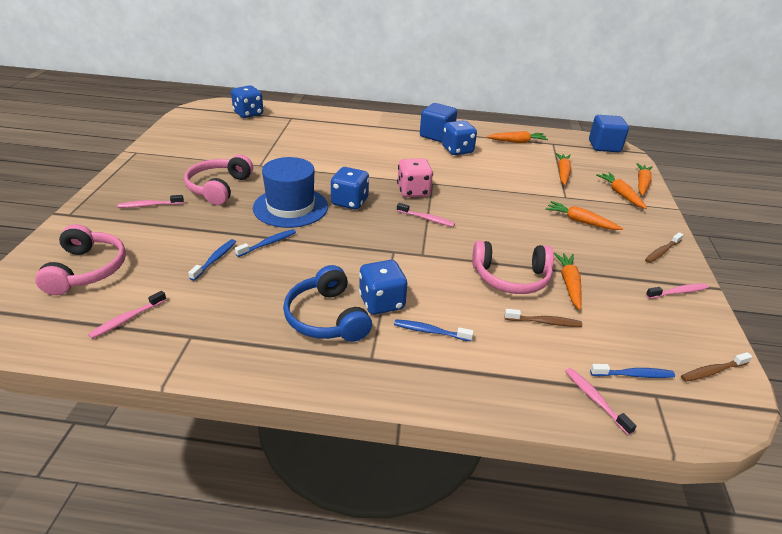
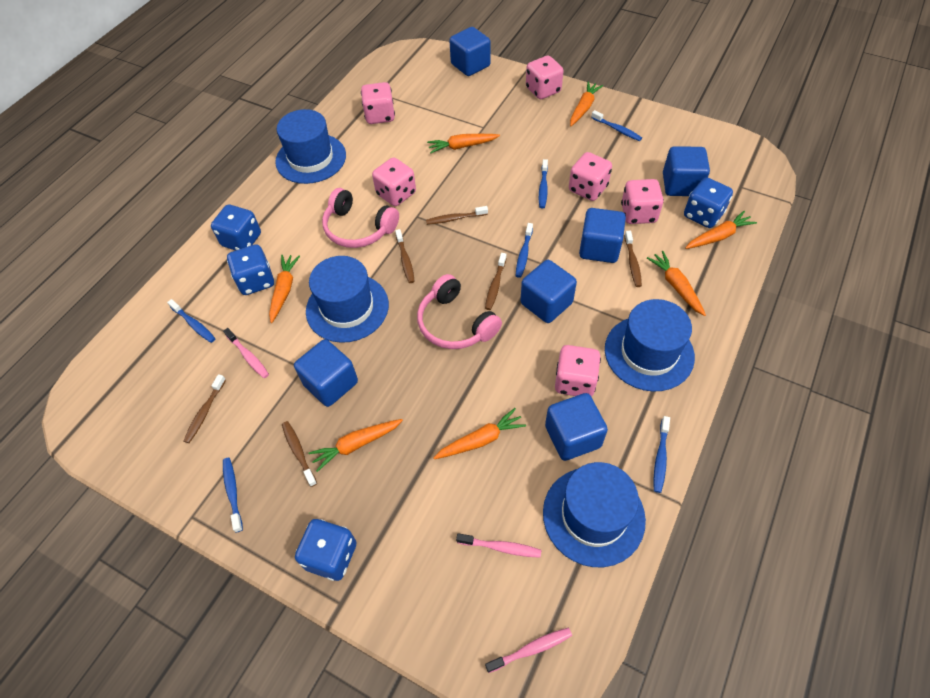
blue cube: 2 -> 6
blue hat: 1 -> 4
blue headphones: 1 -> 0
blue toothbrush: 4 -> 6
brown toothbrush: 3 -> 6
orange carrot: 6 -> 7
pink dice: 1 -> 6
pink headphones: 3 -> 2
pink toothbrush: 5 -> 3

